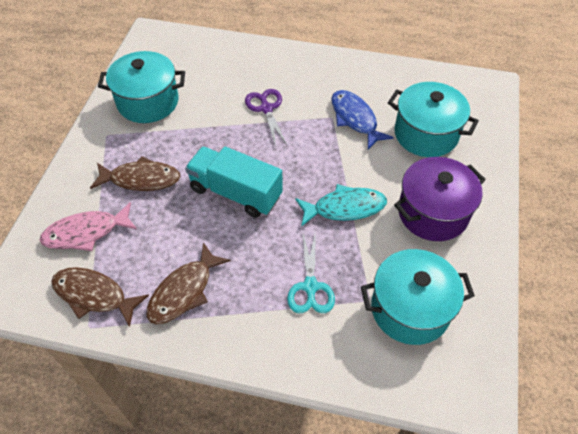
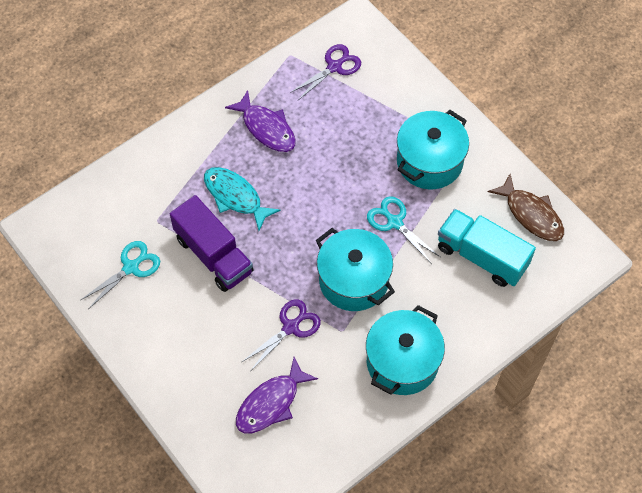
blue fish: 1 -> 0
brown fish: 3 -> 1
pink fish: 1 -> 0
purple fish: 0 -> 2
purple pot: 1 -> 0
purple scissors: 1 -> 2
purple truck: 0 -> 1
turquoise scissors: 1 -> 2

